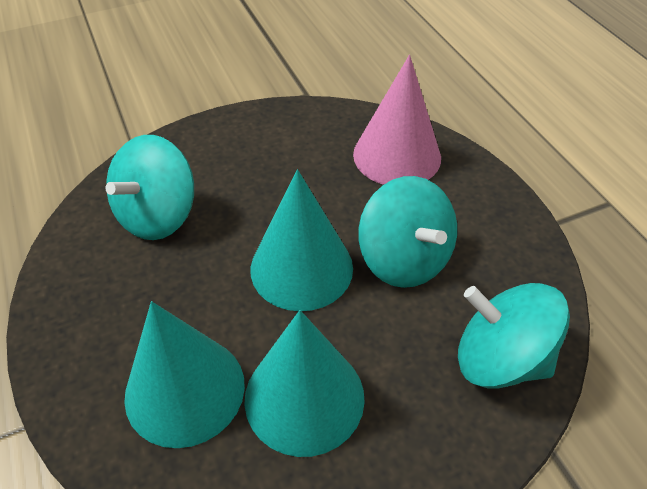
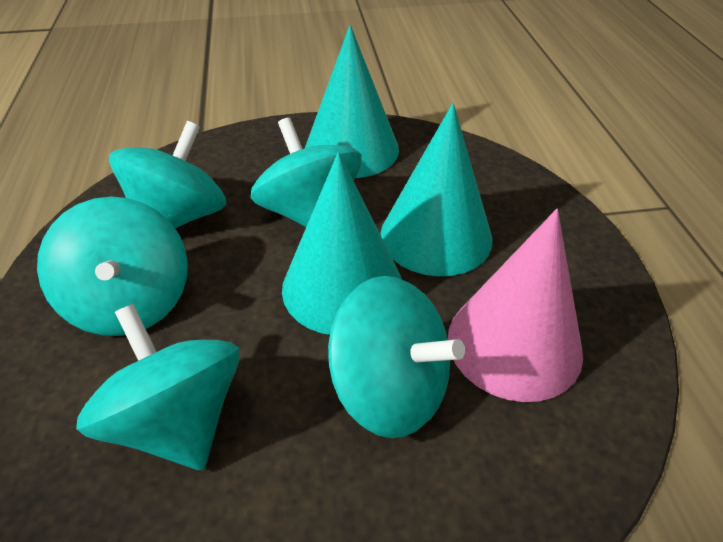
turquoise spinning top: 3 -> 5

